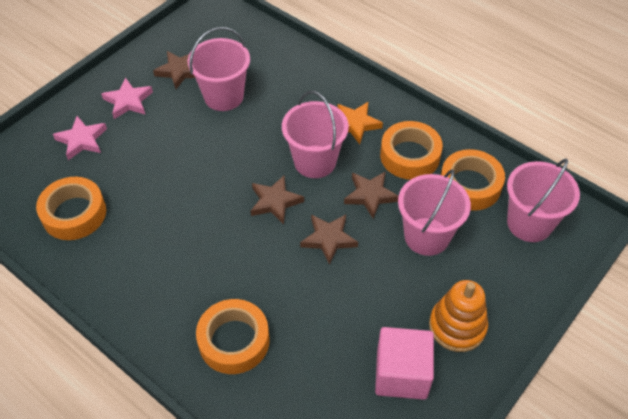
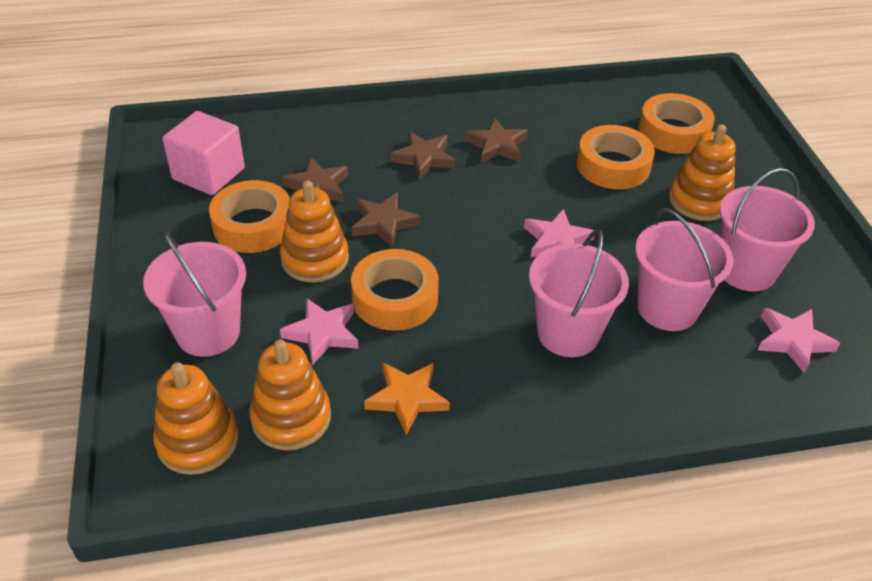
orange stacking toy: 1 -> 4
pink star: 2 -> 3

